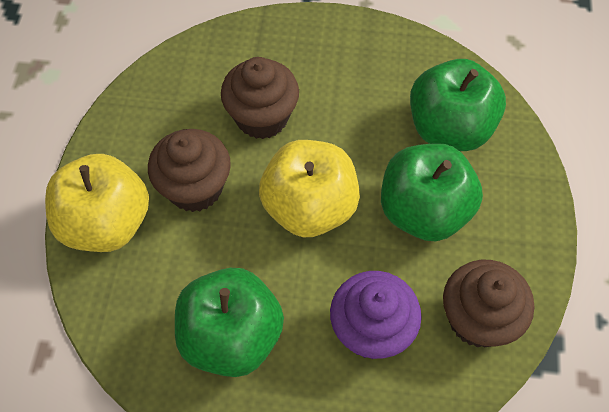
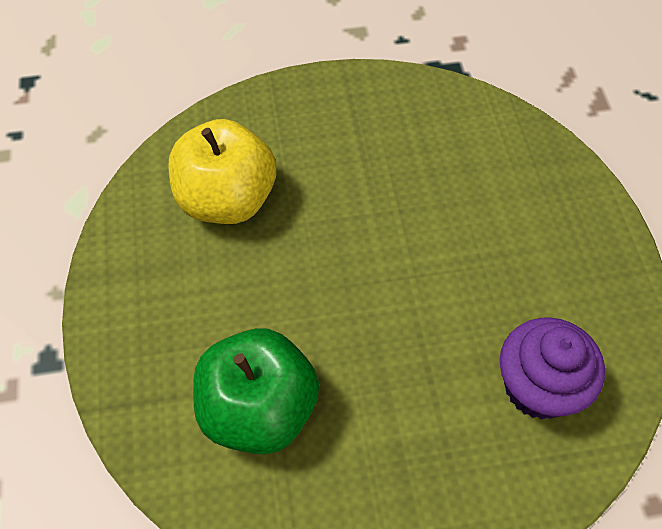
brown cupcake: 3 -> 0
green apple: 3 -> 1
yellow apple: 2 -> 1

